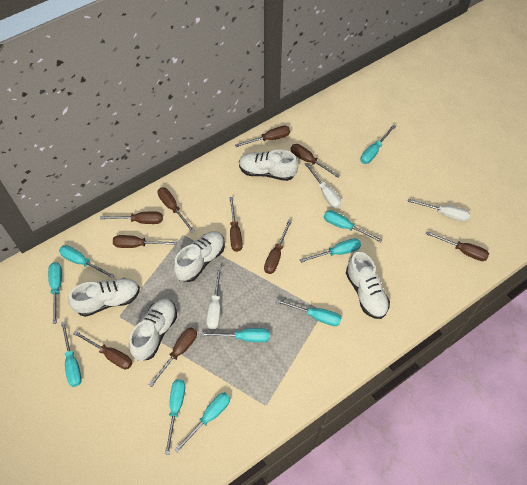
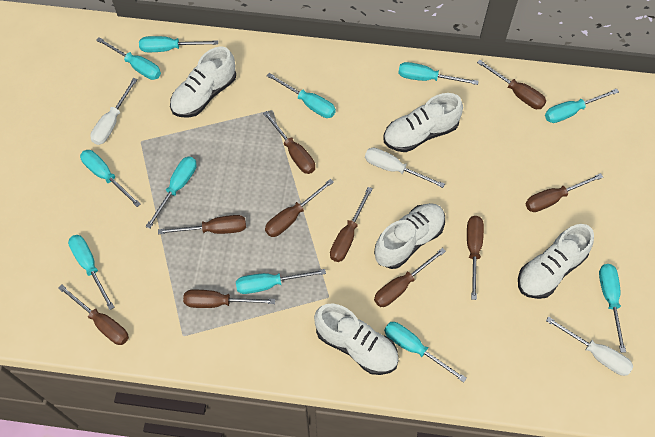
turquoise screwdriver: 10 -> 11

